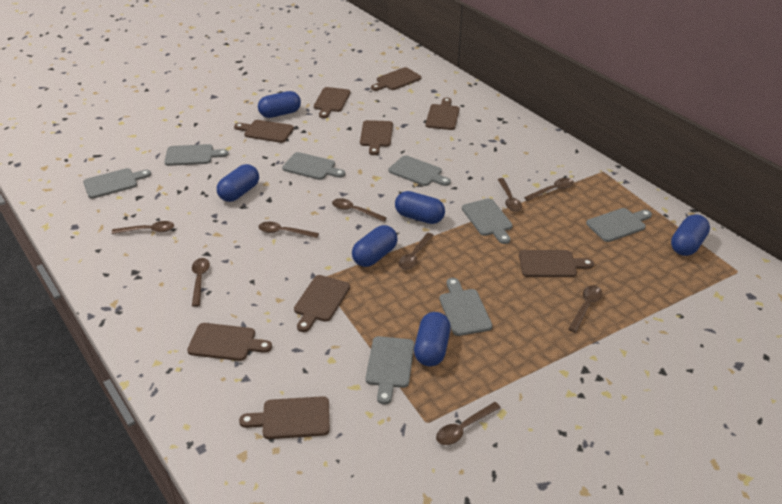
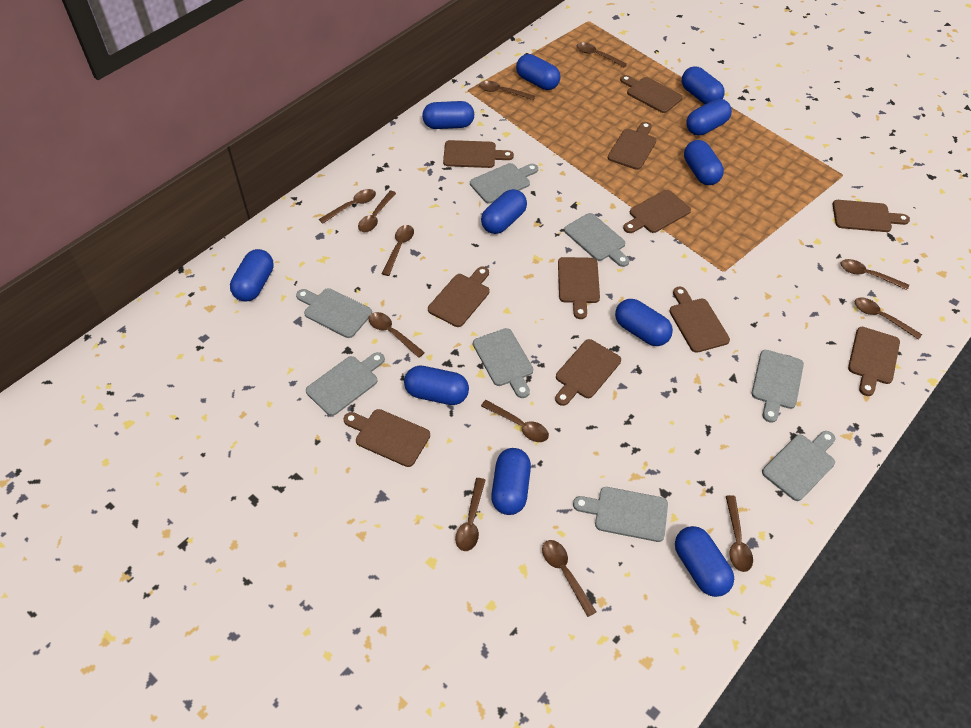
blue capsule: 6 -> 11
brown cutting board: 9 -> 11
brown spoon: 9 -> 12

